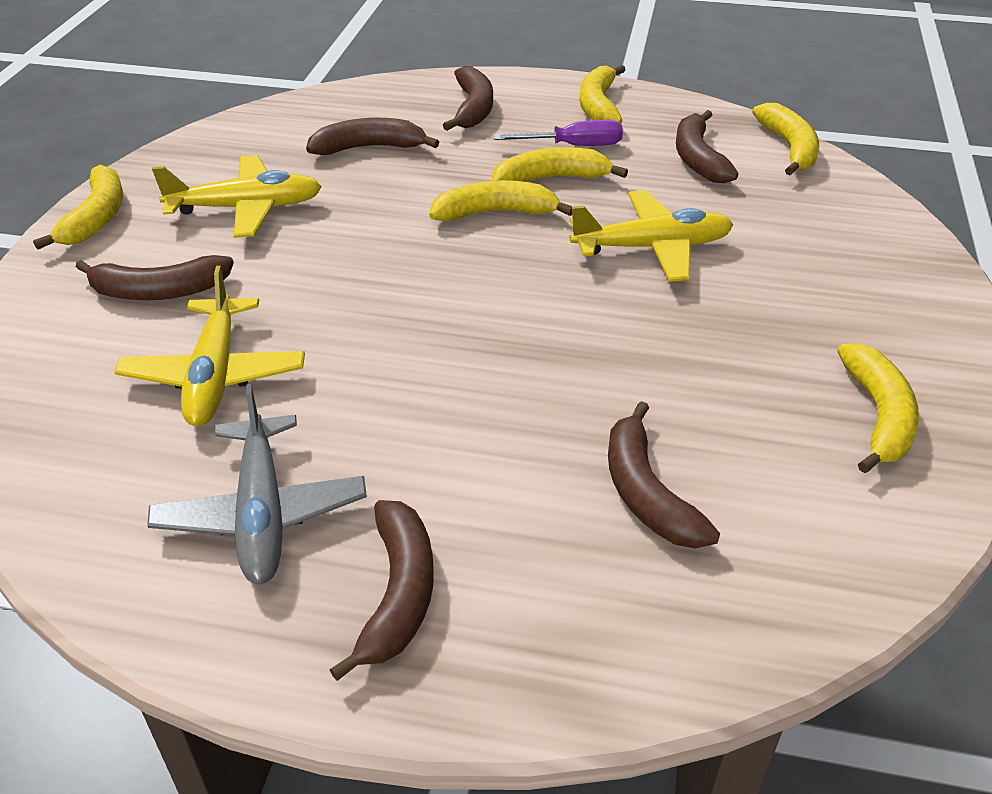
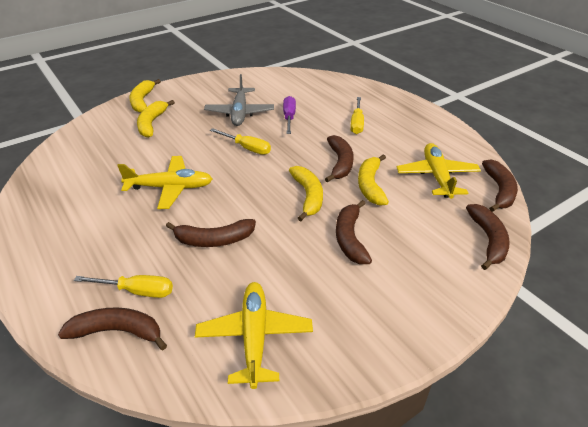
yellow banana: 6 -> 4
yellow screwdriver: 0 -> 3

